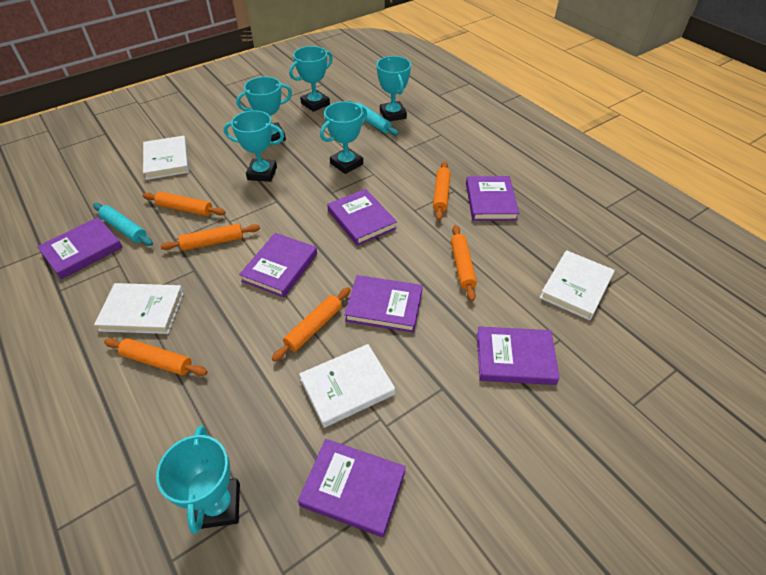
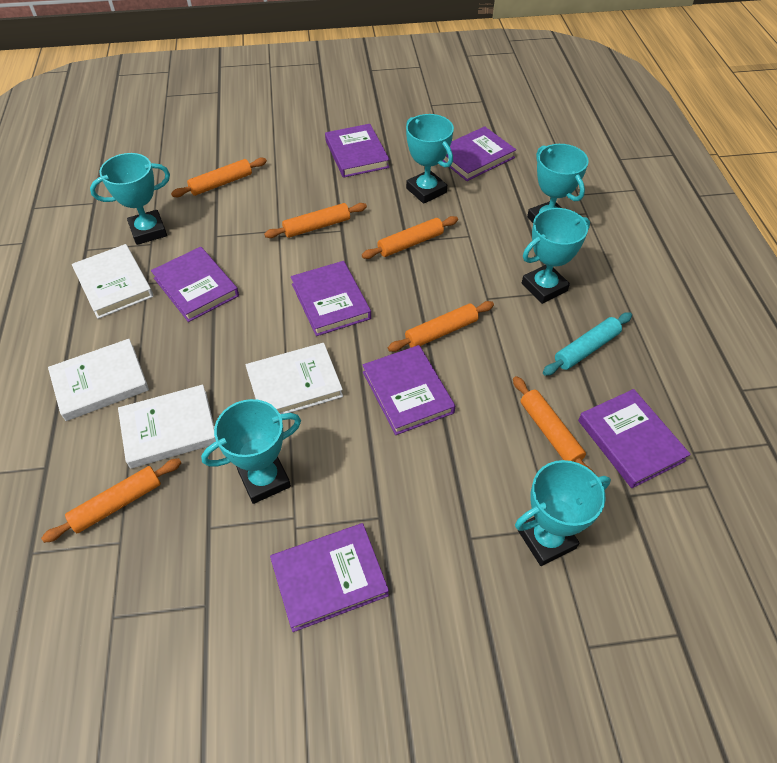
turquoise rolling pin: 2 -> 1

